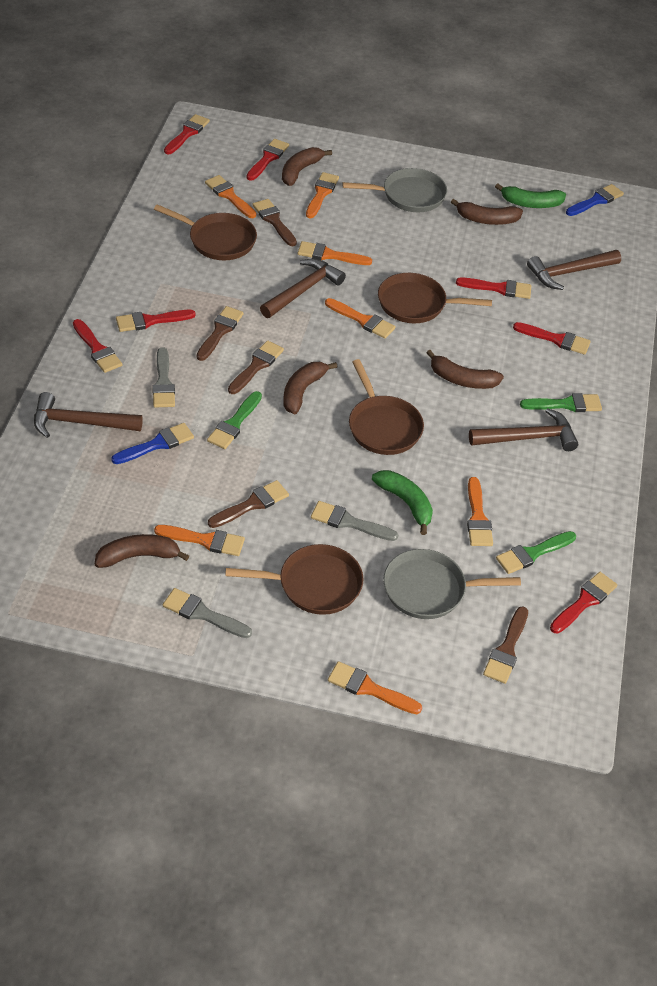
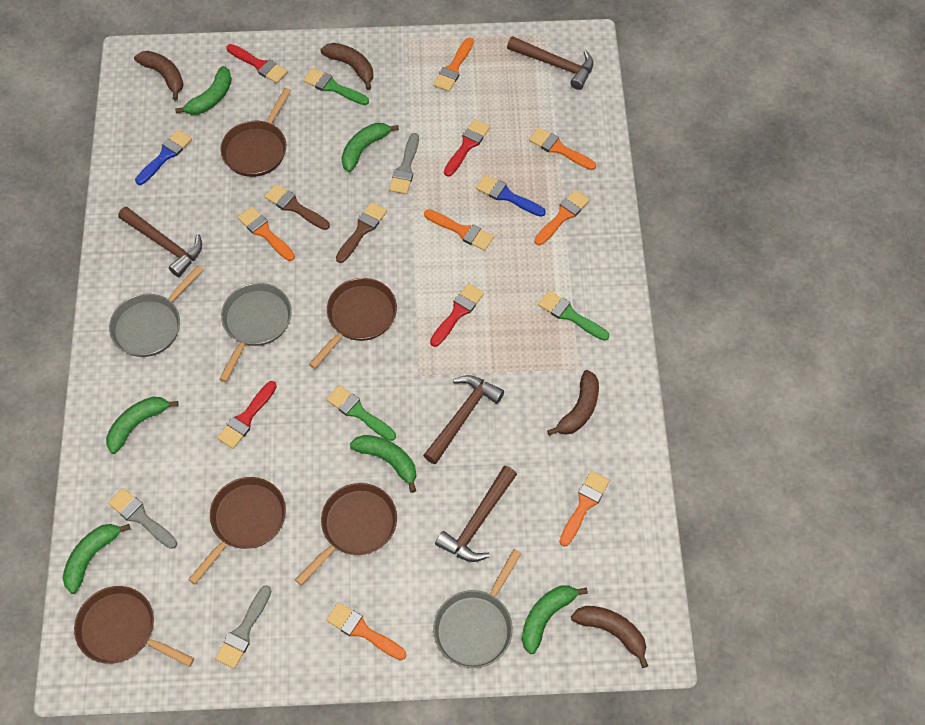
brown banana: 5 -> 4
brown brush: 5 -> 2
brown pan: 4 -> 5
green banana: 2 -> 6
grey pan: 2 -> 3
red brush: 7 -> 4

